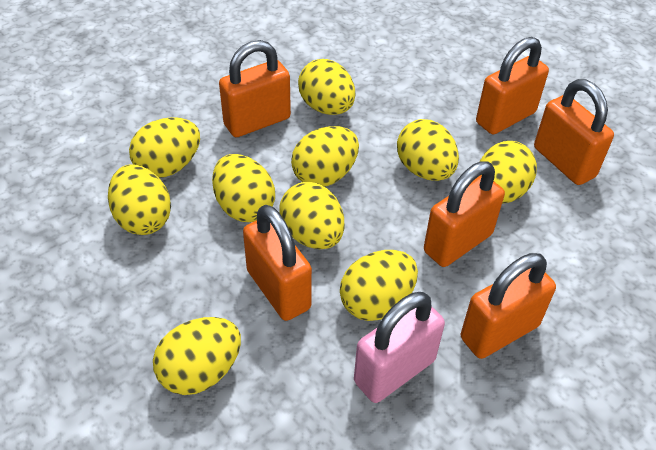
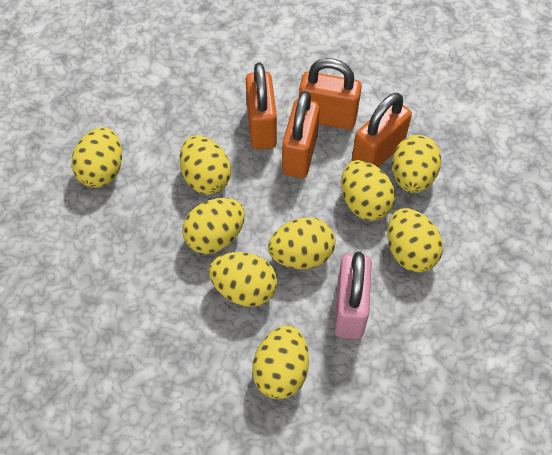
orange padlock: 6 -> 4
yellow egg: 10 -> 9

